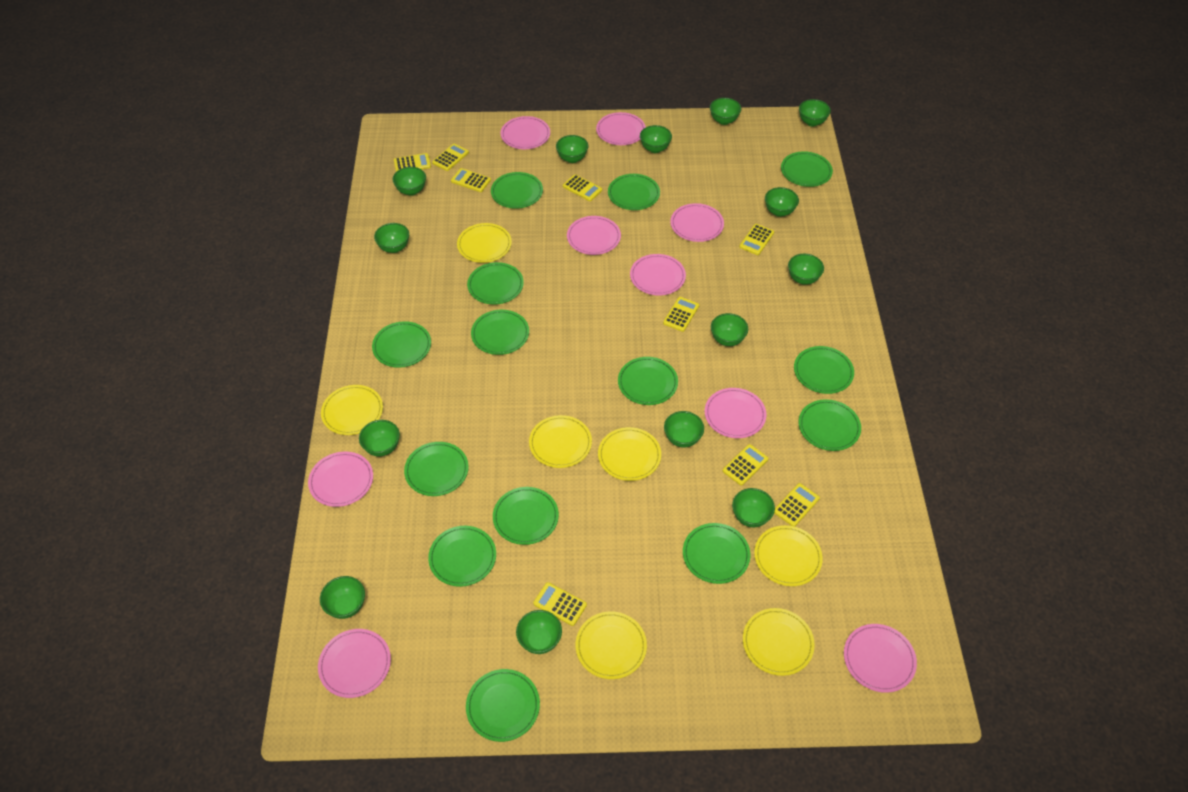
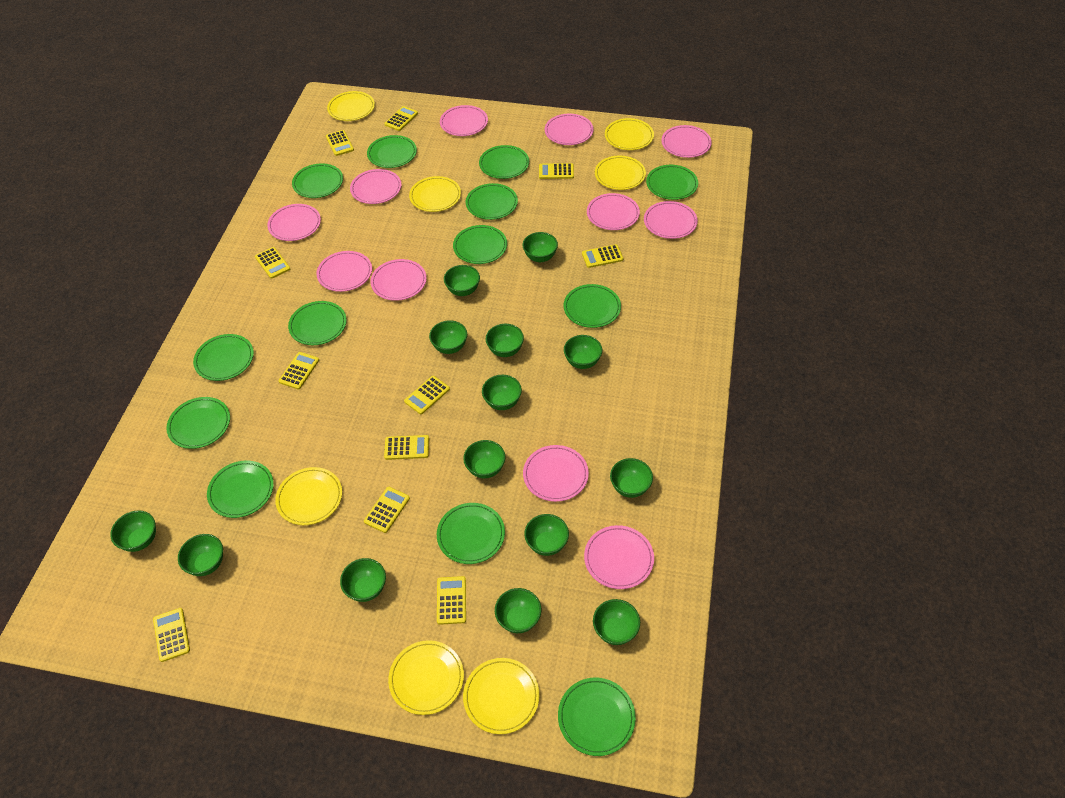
green plate: 14 -> 13
pink plate: 9 -> 11
yellow calculator: 9 -> 11

